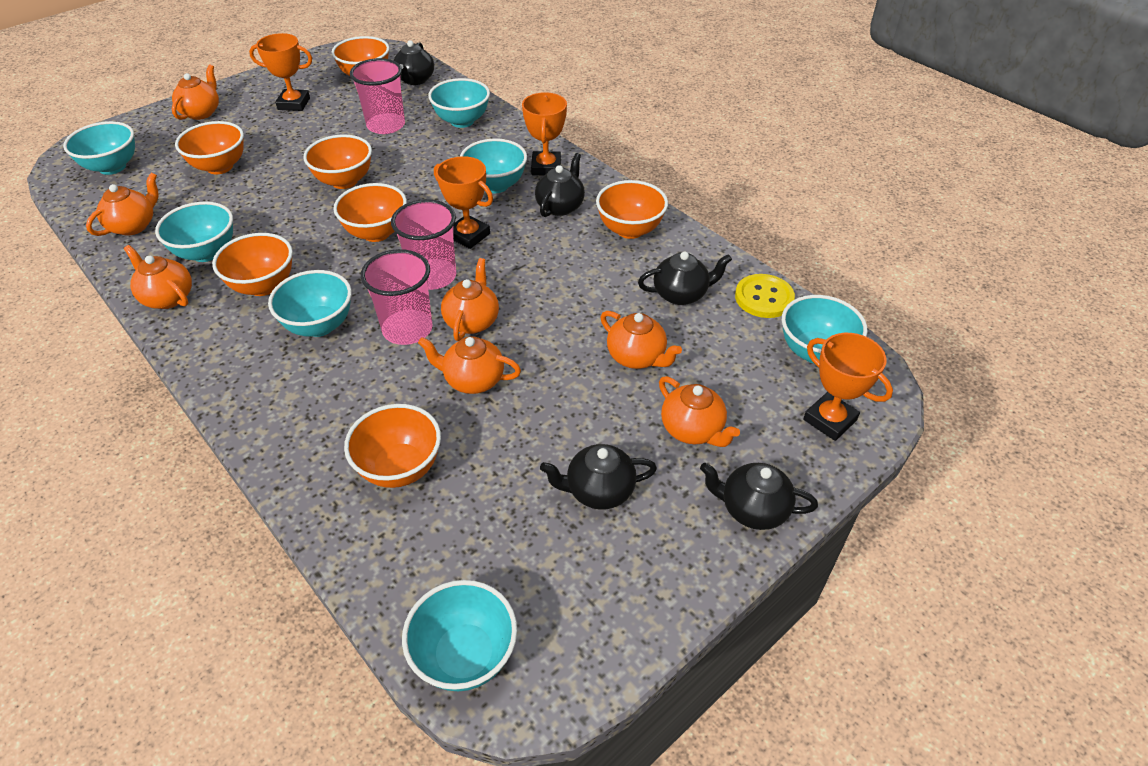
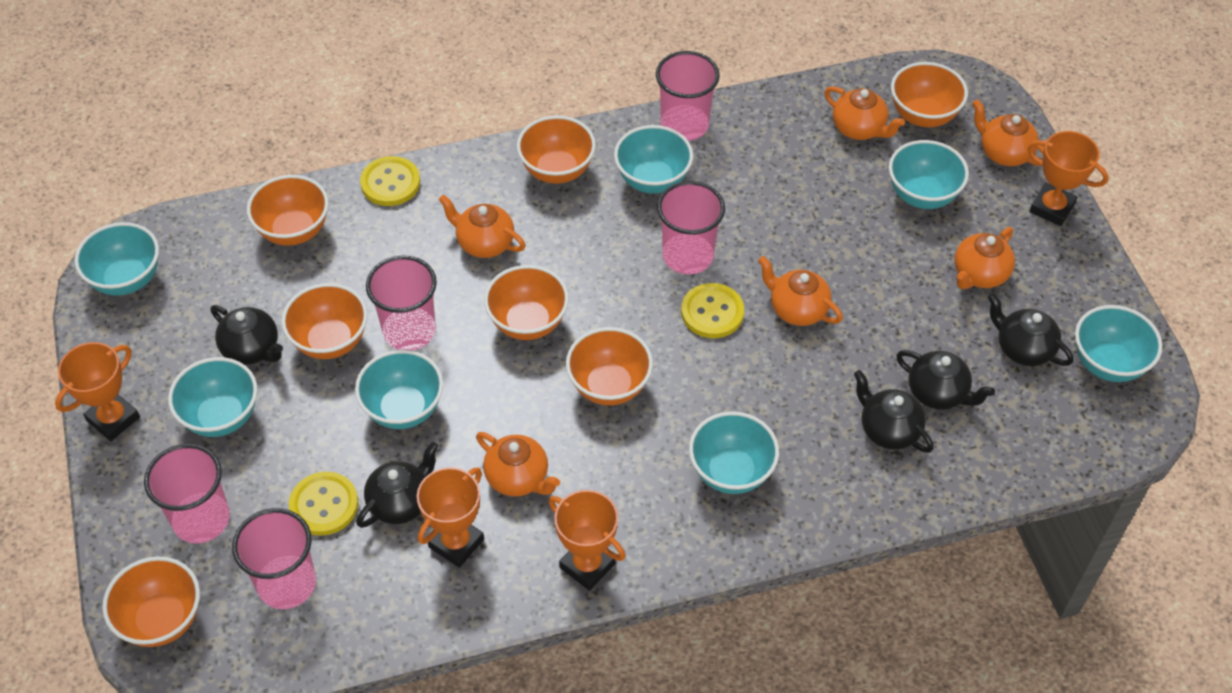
orange teapot: 7 -> 6
pink cup: 3 -> 5
yellow button: 1 -> 3

